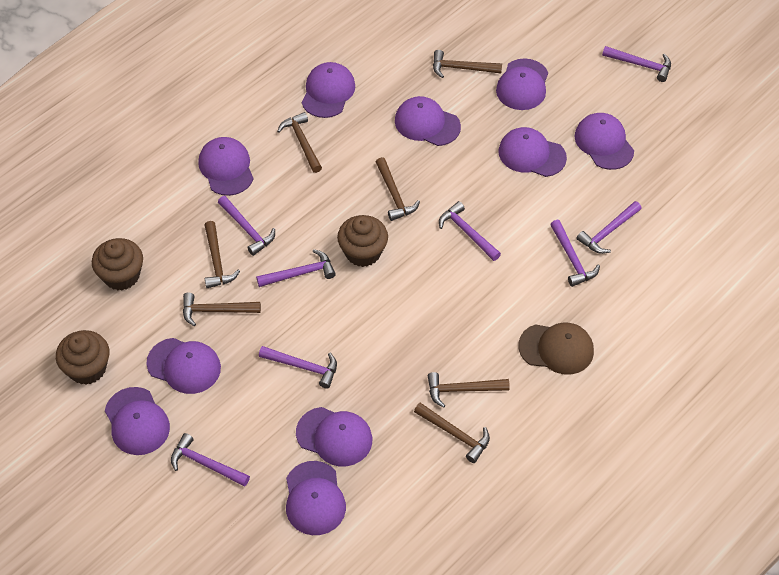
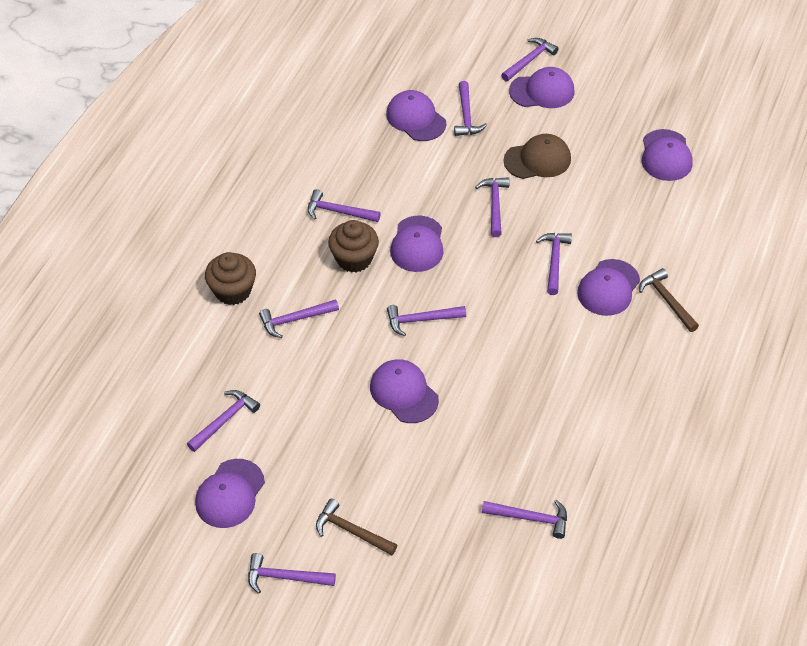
brown cupcake: 3 -> 2
brown hammer: 7 -> 2
purple cap: 10 -> 7
purple hammer: 8 -> 10

